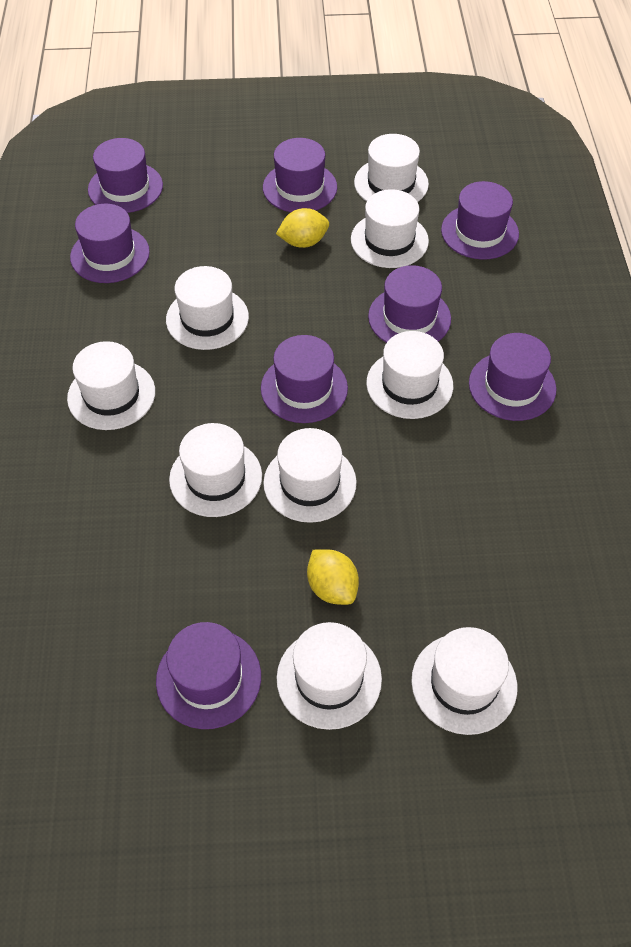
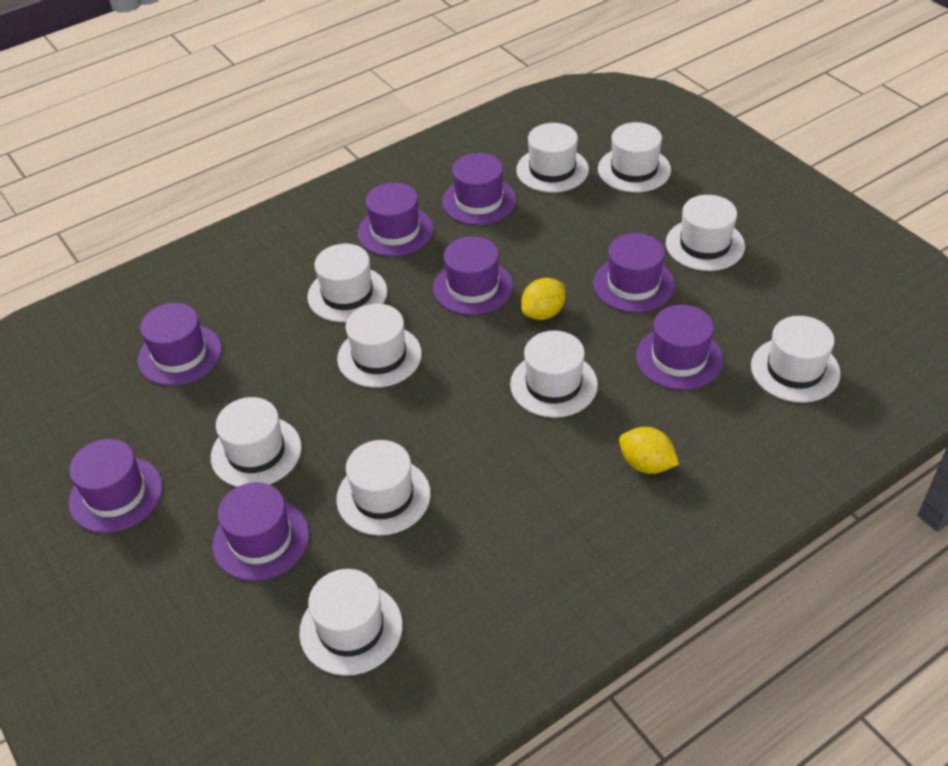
white hat: 9 -> 10

